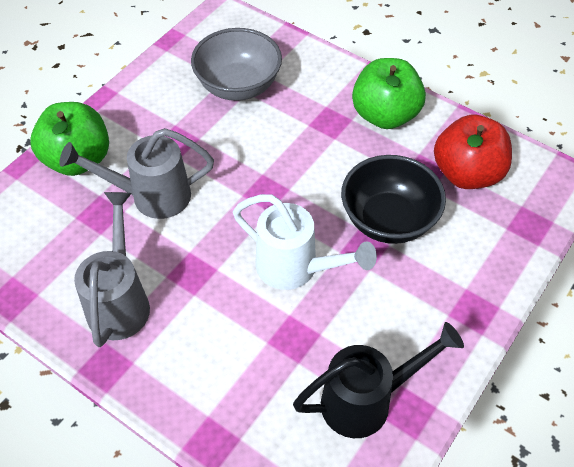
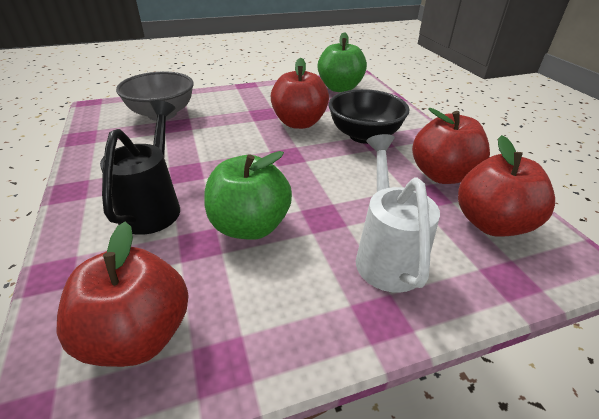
grey watering can: 2 -> 0
red apple: 1 -> 4

